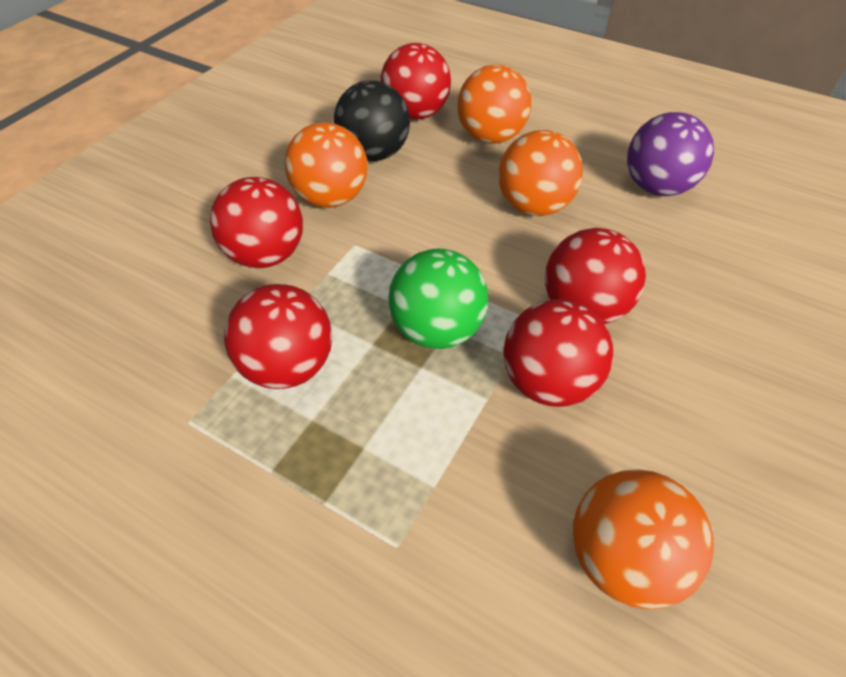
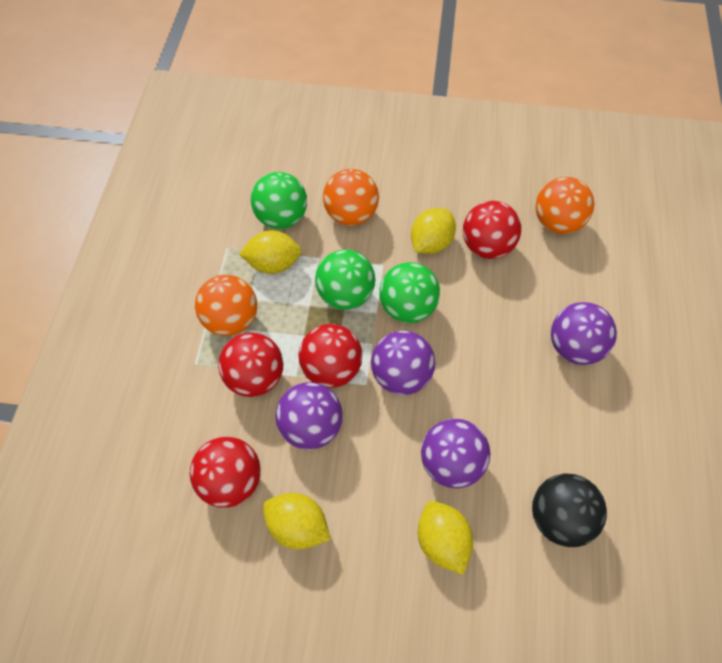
green ball: 1 -> 3
orange ball: 4 -> 3
purple ball: 1 -> 4
red ball: 5 -> 4
yellow lemon: 0 -> 4

